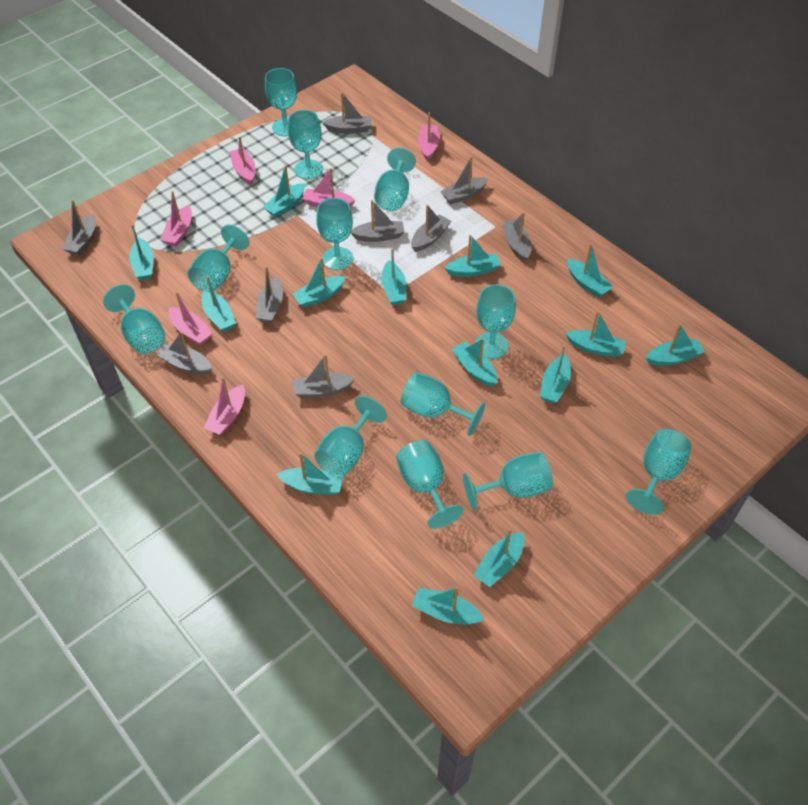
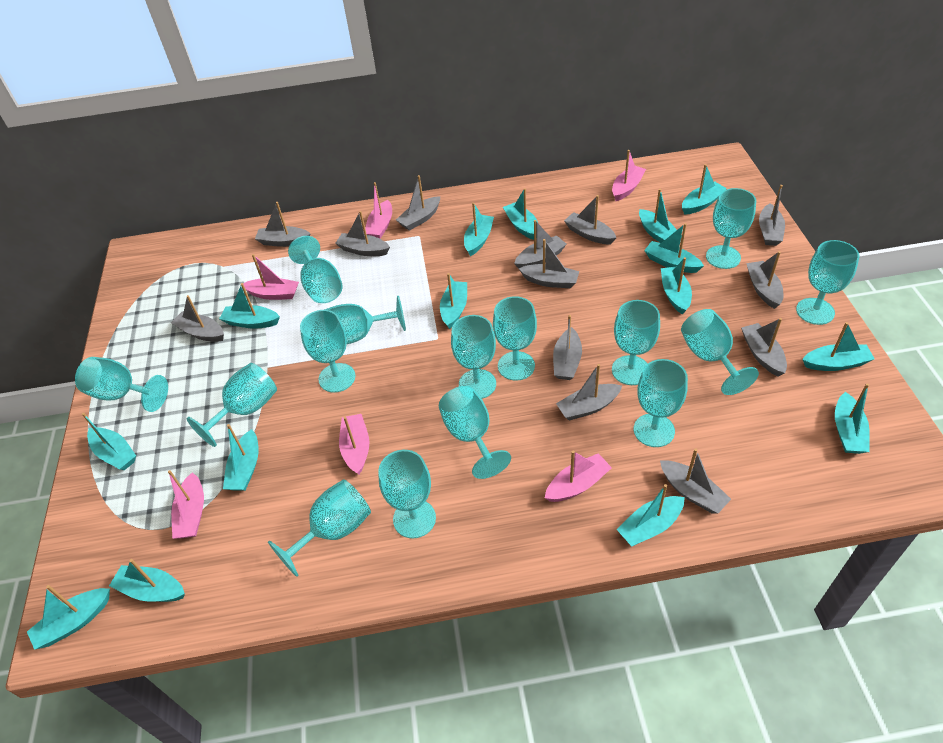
grey boat: 9 -> 13
turquoise boat: 14 -> 15
turquoise goblet: 12 -> 15

